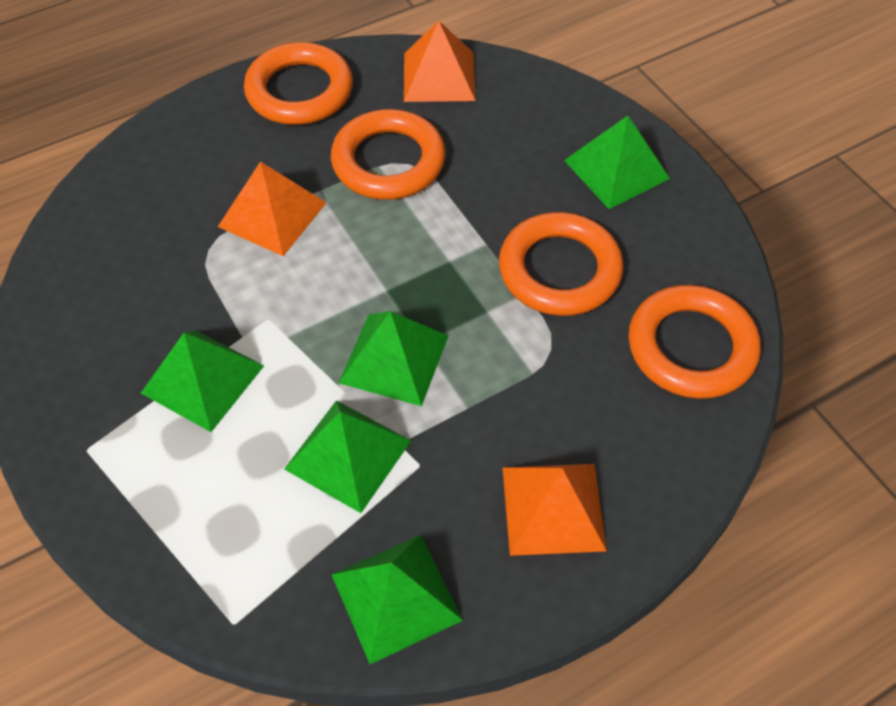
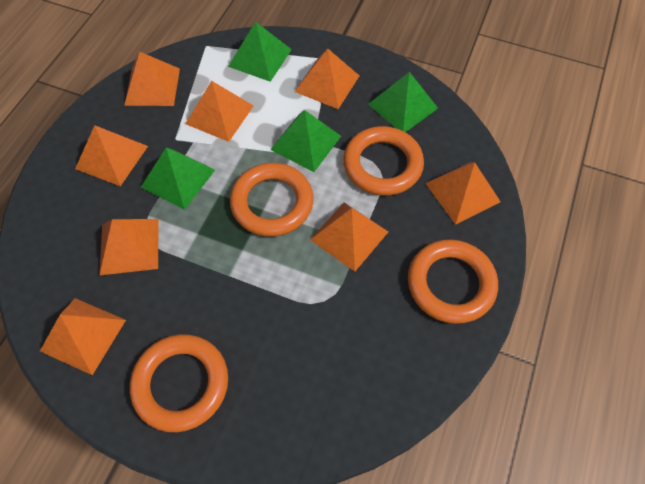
green pyramid: 5 -> 4
orange pyramid: 3 -> 8

